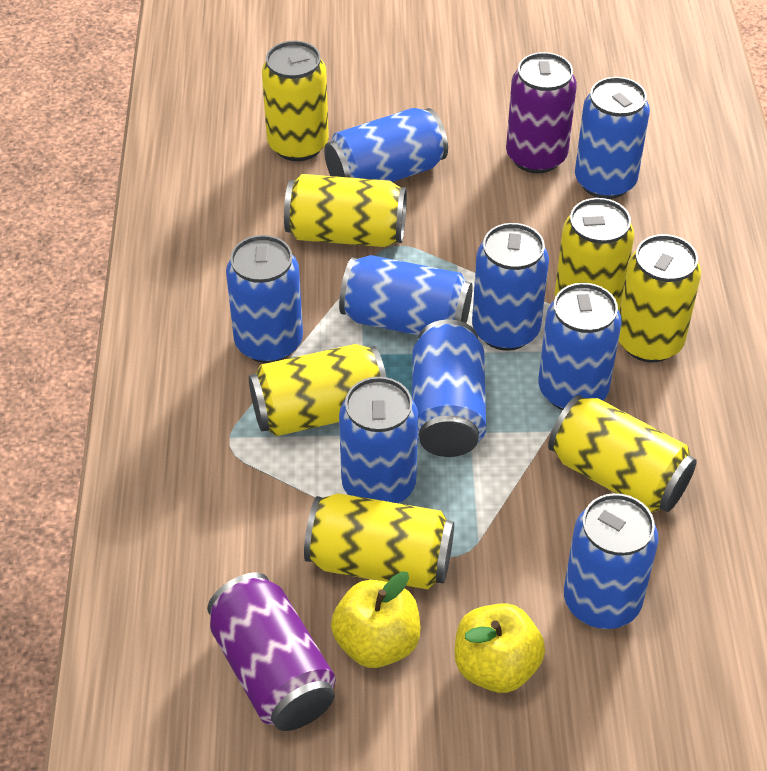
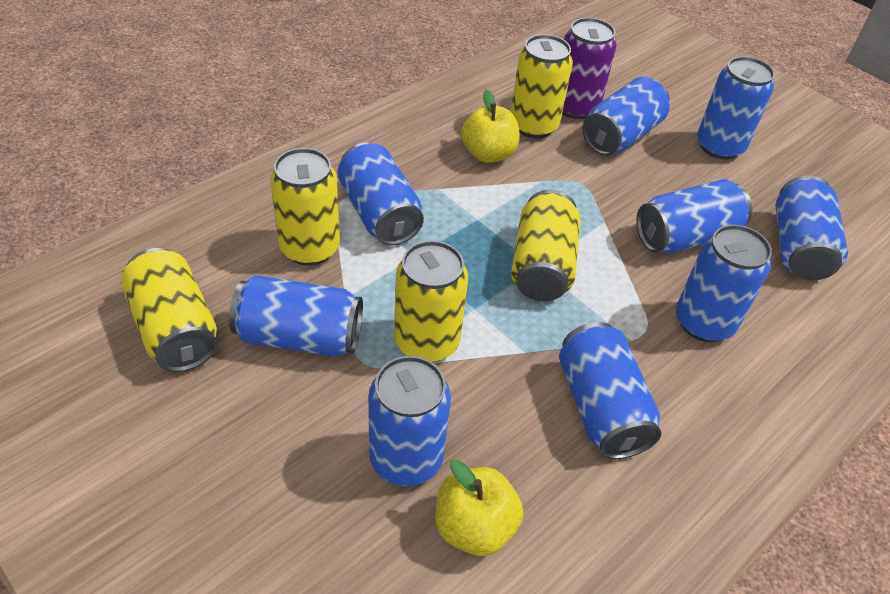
purple can: 2 -> 1
yellow can: 7 -> 5

